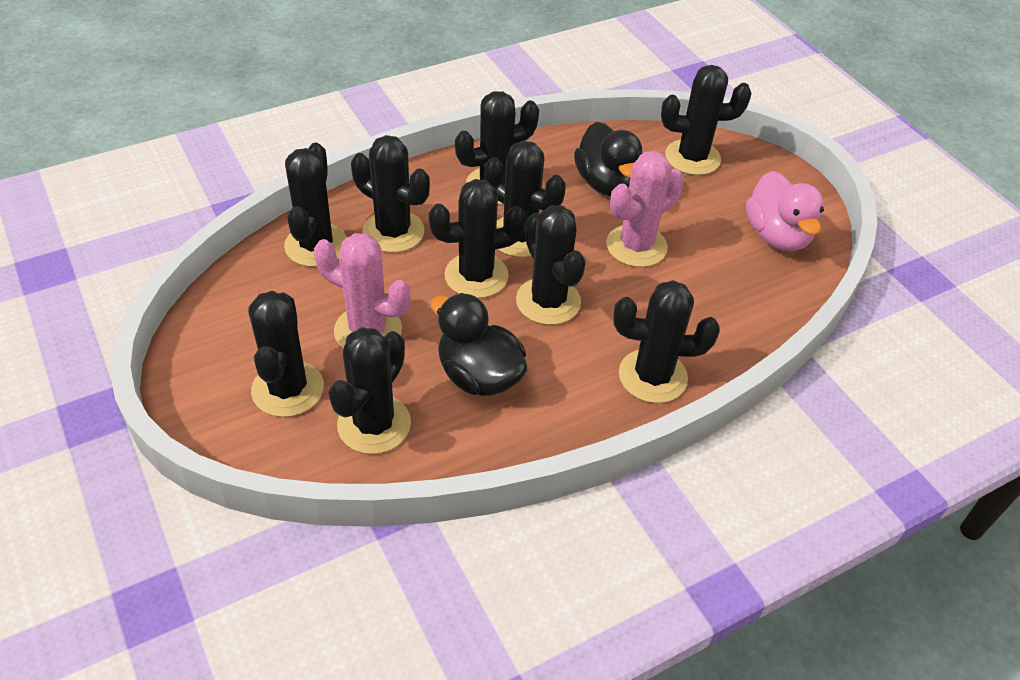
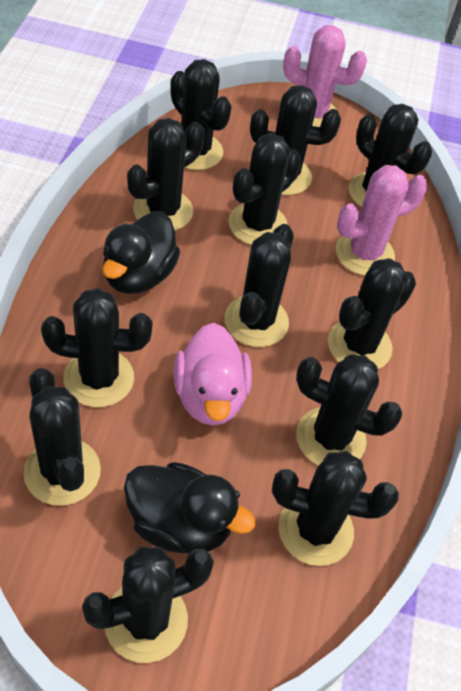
black cactus: 10 -> 12

